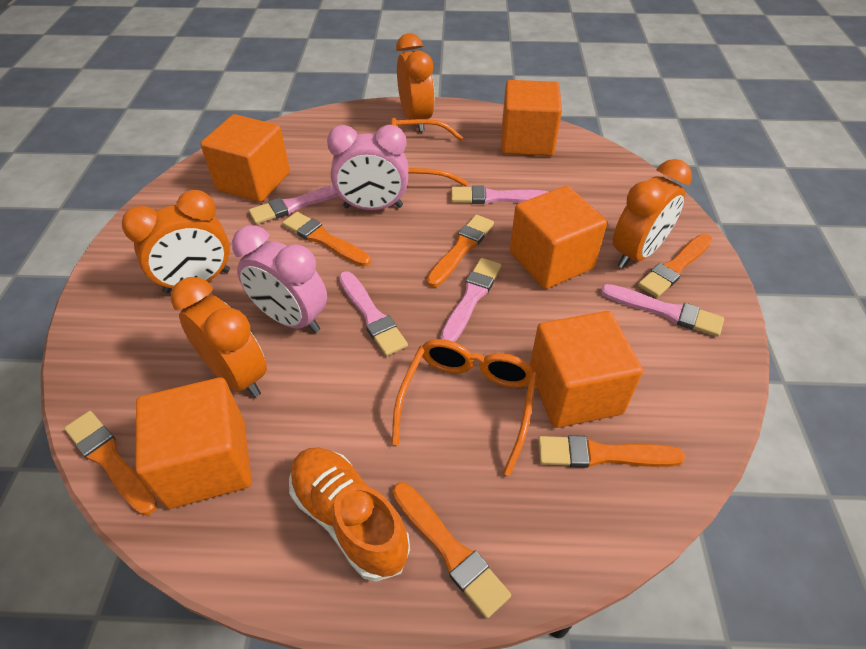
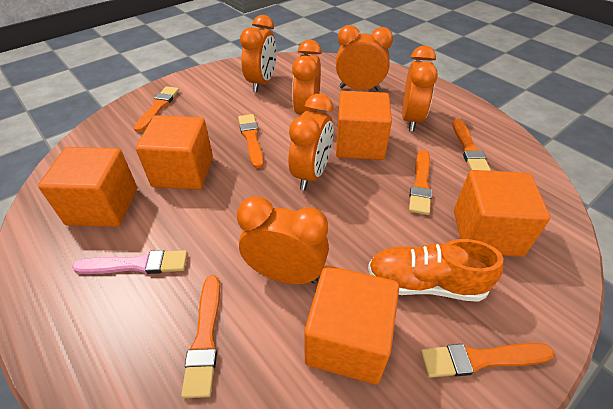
orange clock: 4 -> 6
orange glasses: 2 -> 0
pink brush: 5 -> 1
pink clock: 2 -> 0

